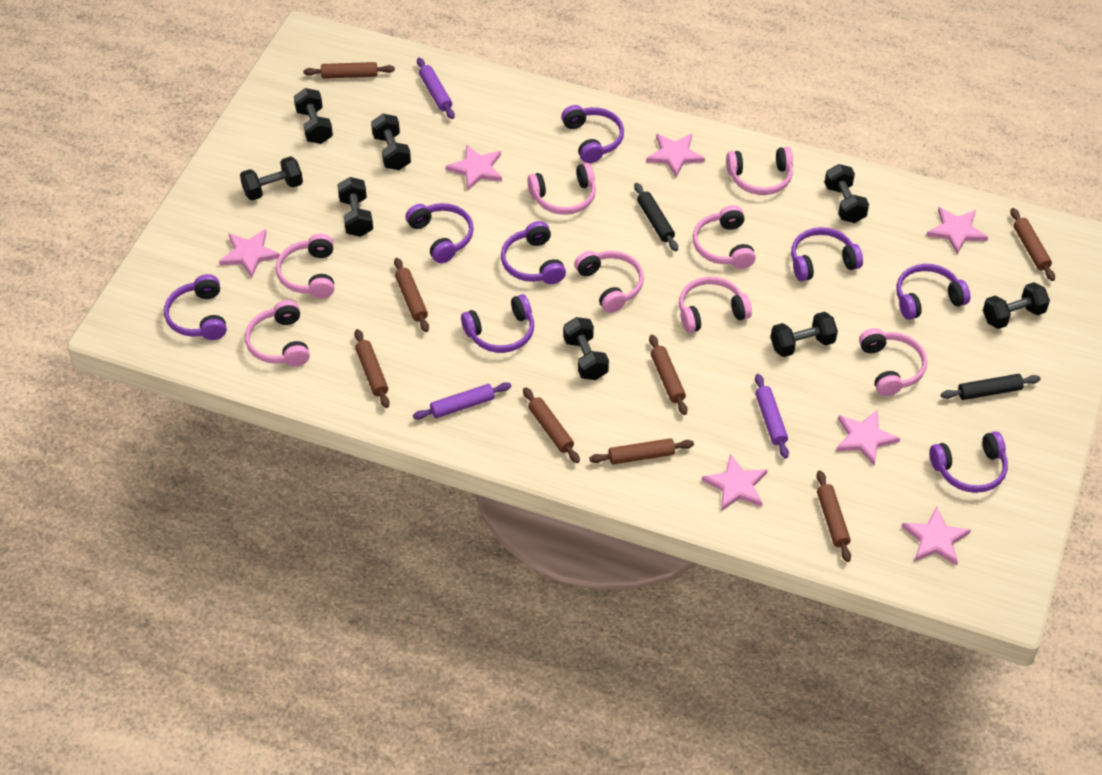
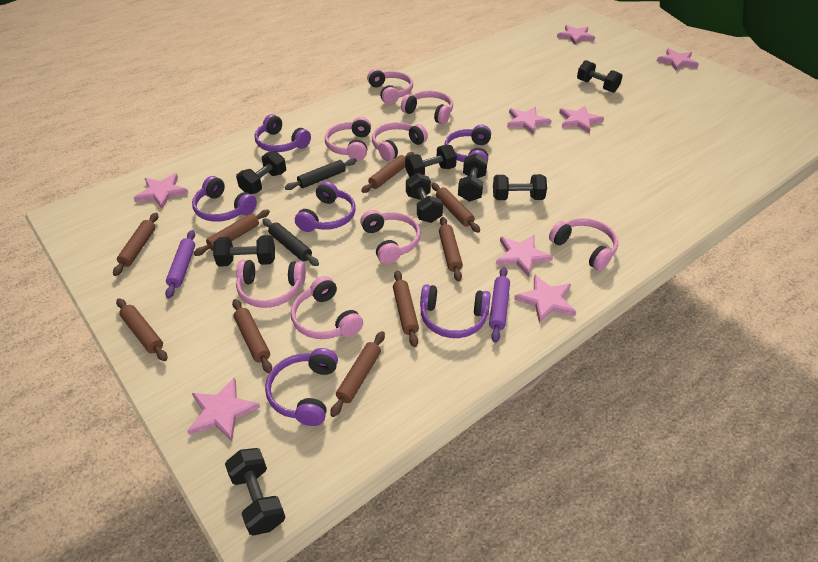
brown rolling pin: 8 -> 9
pink star: 7 -> 8
purple headphones: 8 -> 6
purple rolling pin: 3 -> 2

